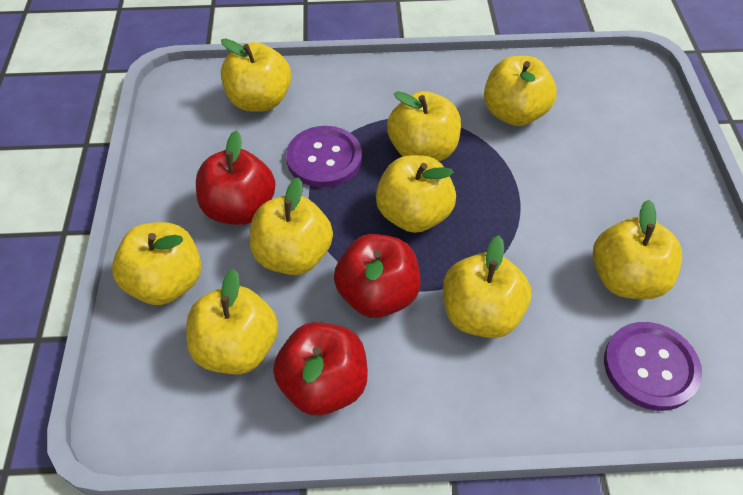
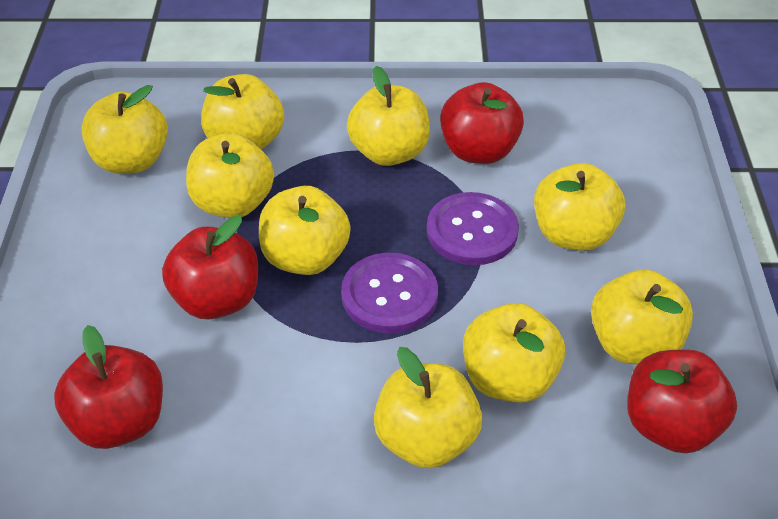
red apple: 3 -> 4

